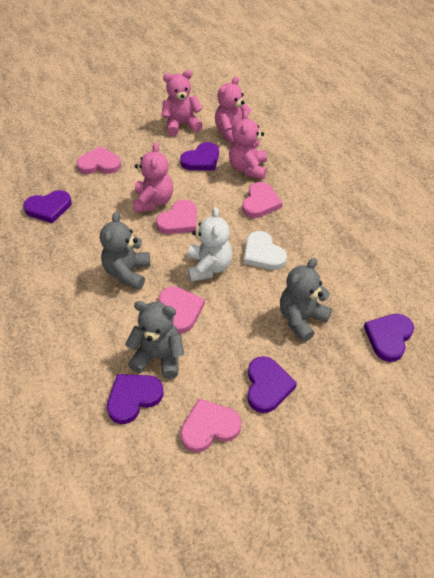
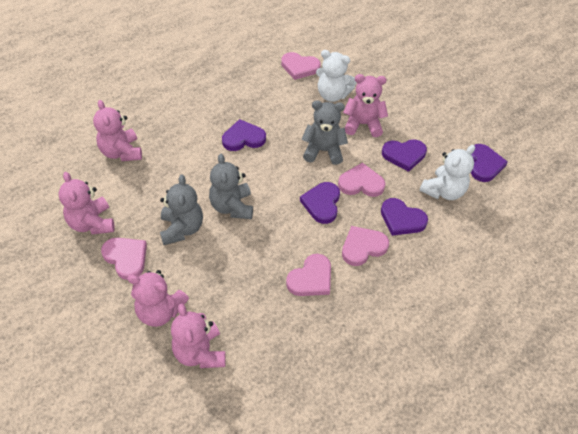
pink teddy bear: 4 -> 5
white heart: 1 -> 0
white teddy bear: 1 -> 2

